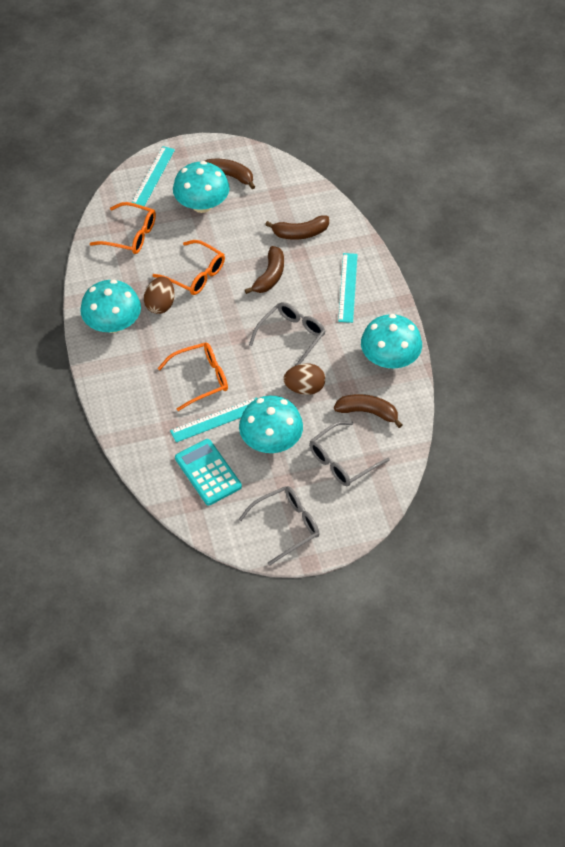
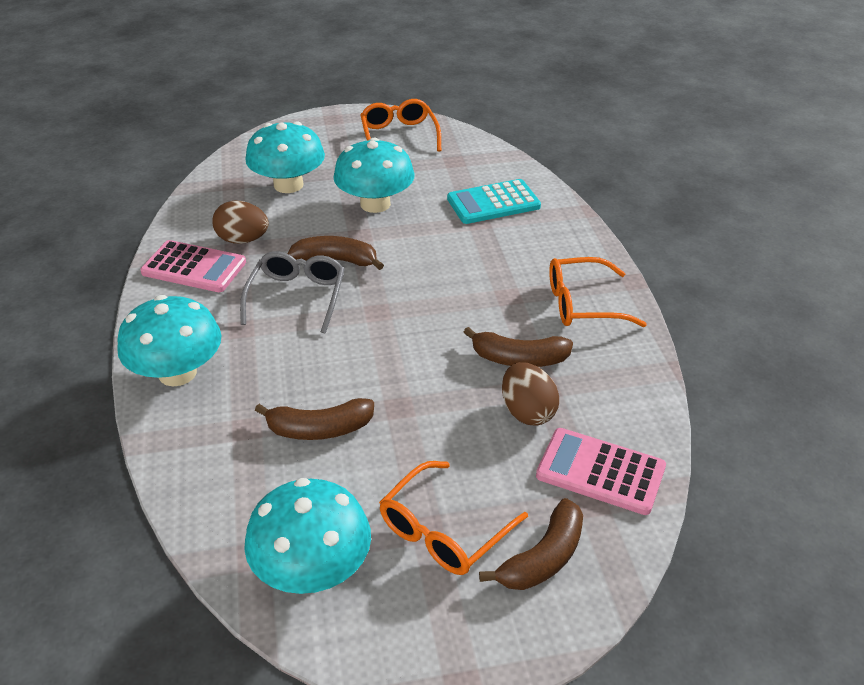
grey glasses: 3 -> 1
pink calculator: 0 -> 2
turquoise ruler: 3 -> 0

